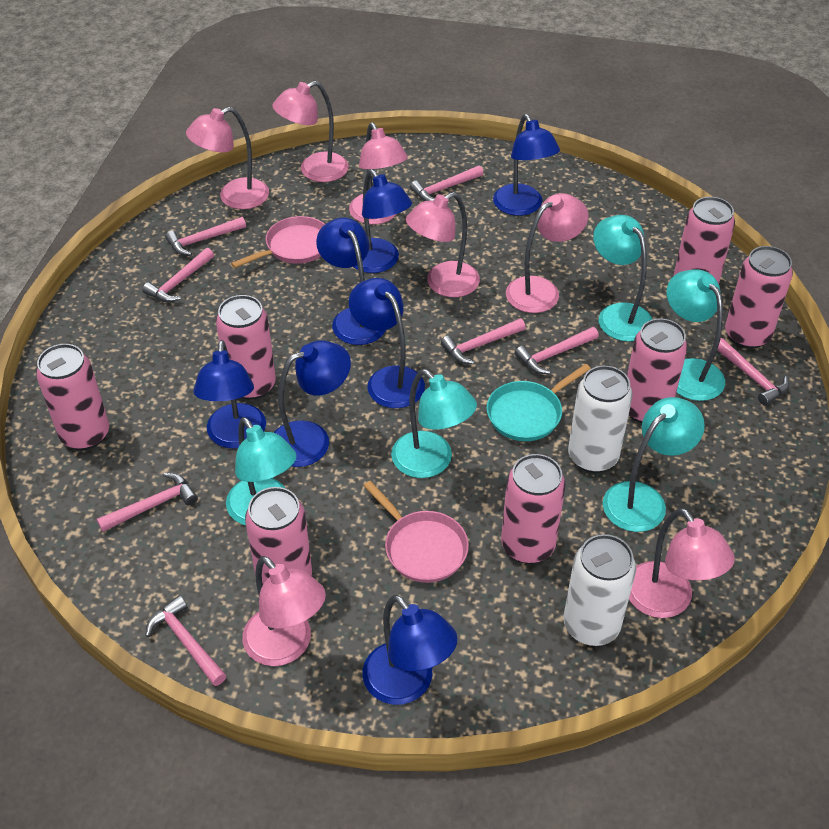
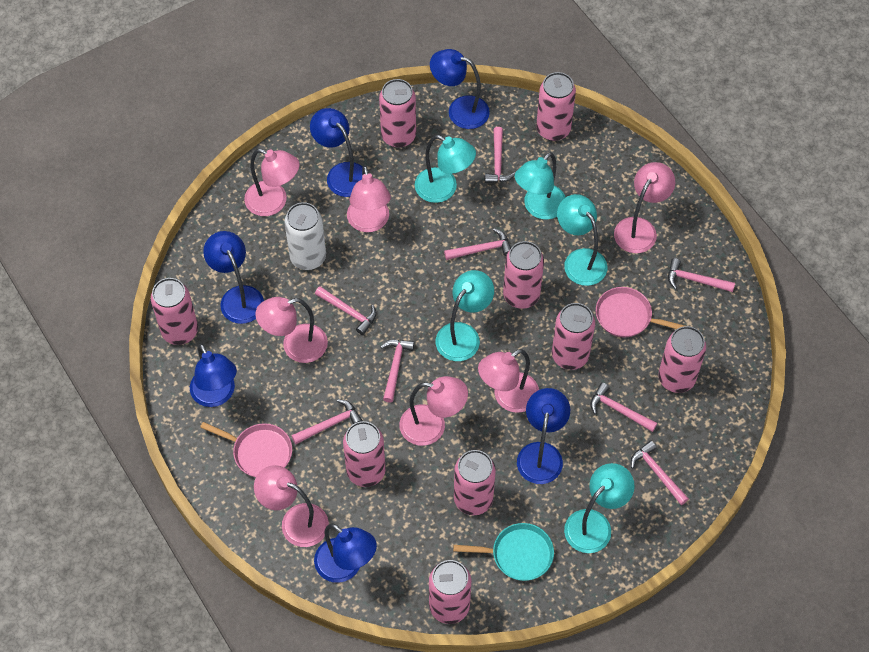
blue lamp: 7 -> 6
pink can: 7 -> 9
white can: 2 -> 1

